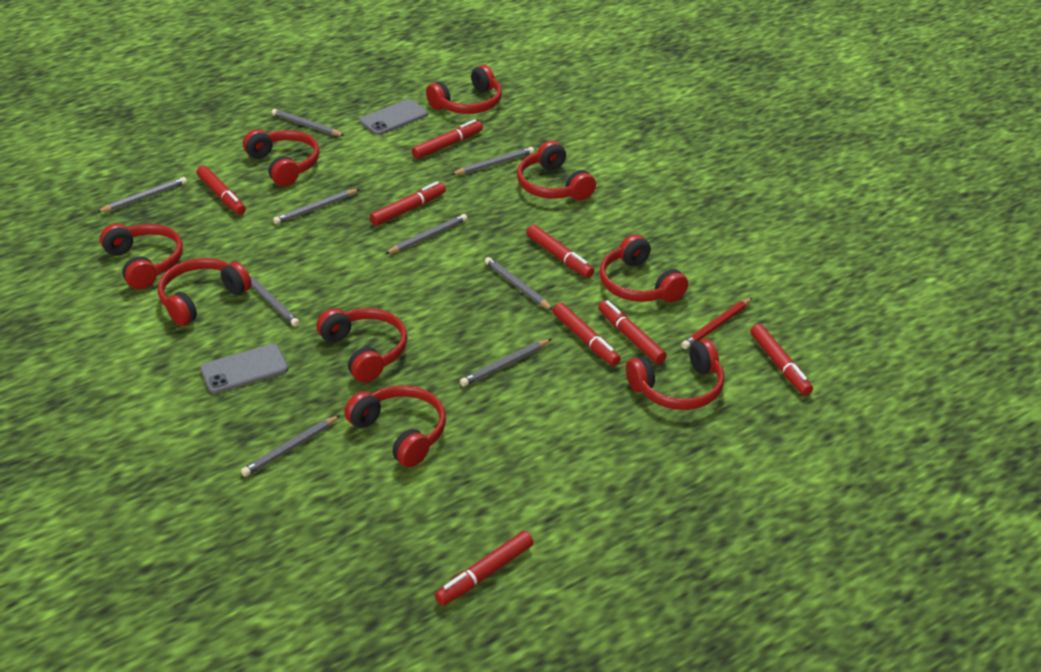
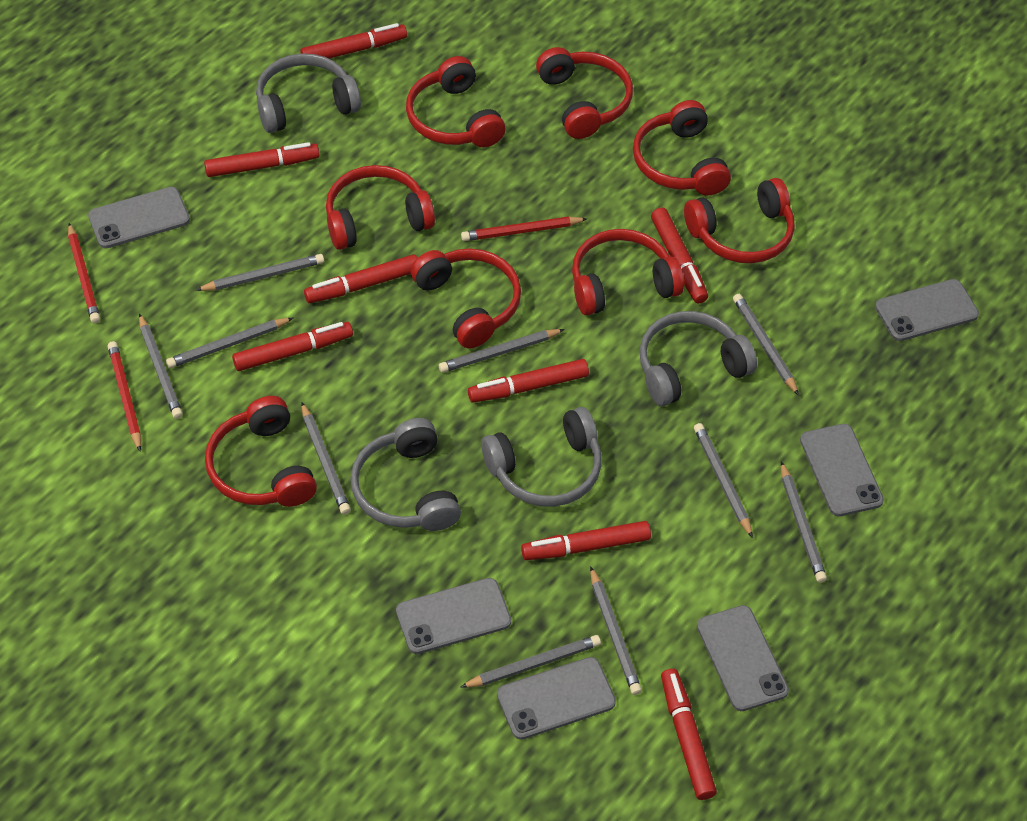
grey headphones: 0 -> 4
grey pencil: 9 -> 10
grey phone: 2 -> 6
red headphones: 9 -> 8
red pencil: 1 -> 3

